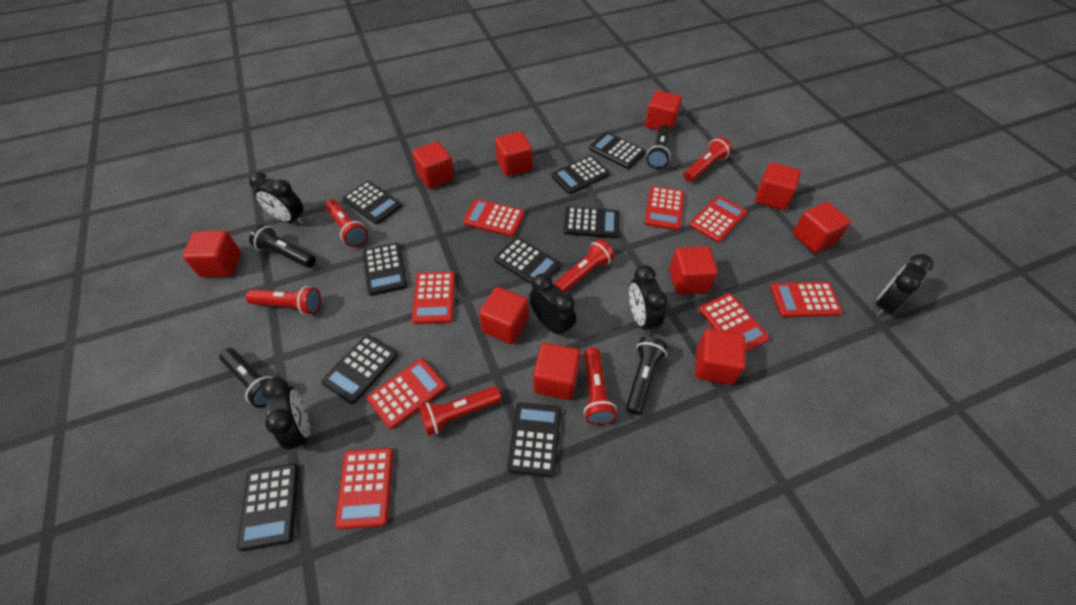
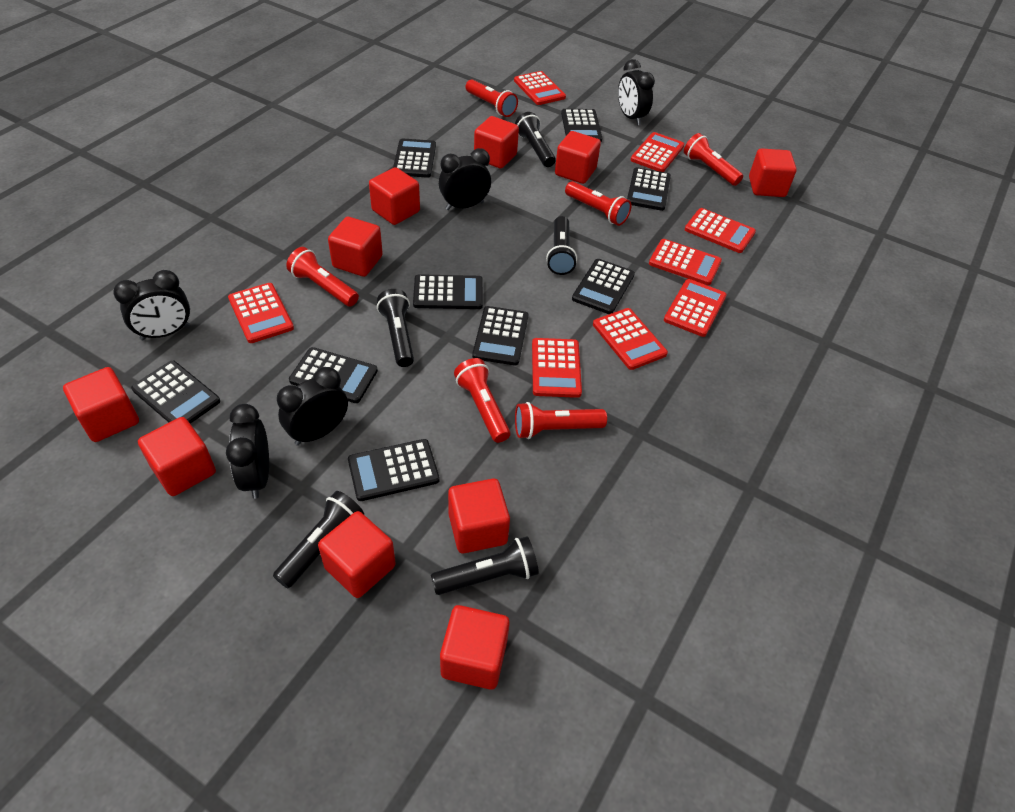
black flashlight: 4 -> 5

